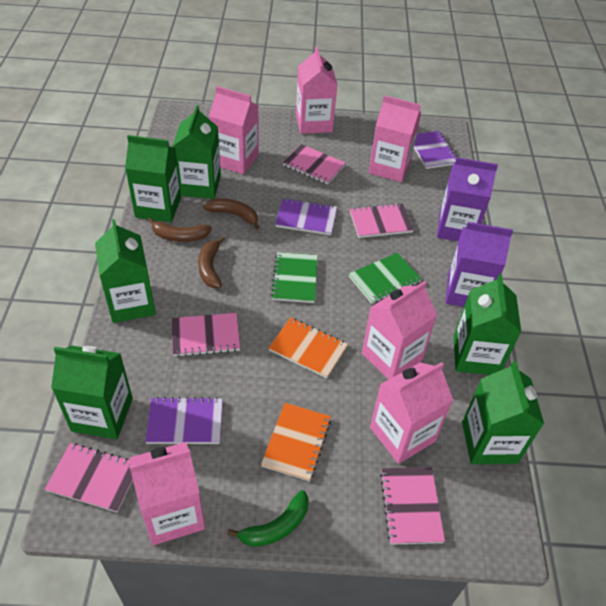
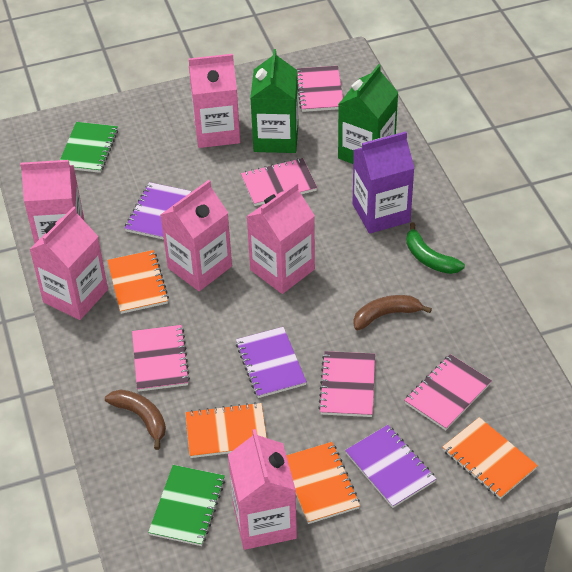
brown banana: 3 -> 2
green carton: 6 -> 2
orange notebook: 2 -> 4
purple carton: 2 -> 1

